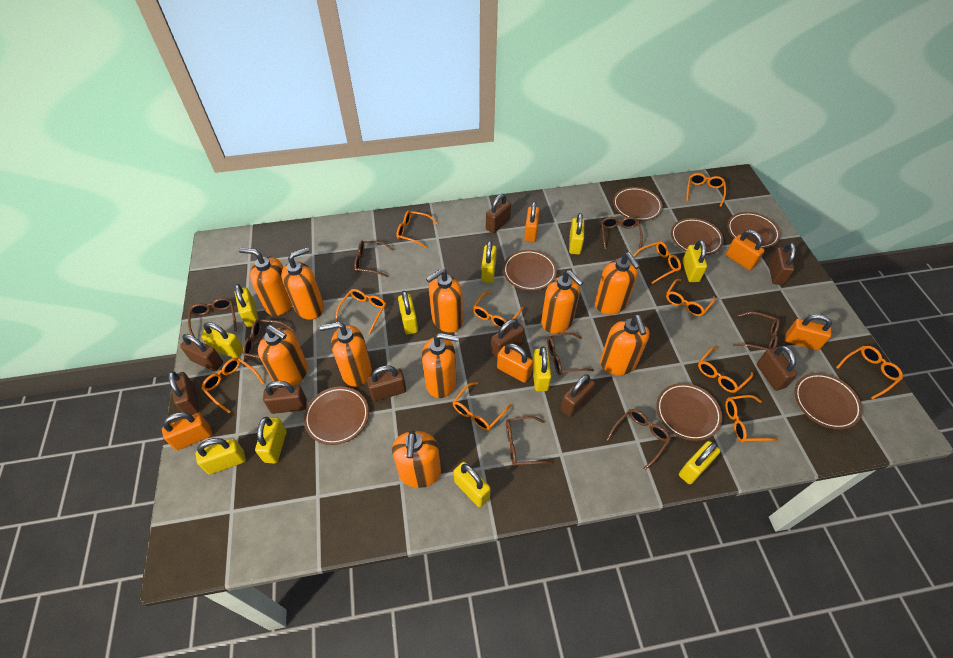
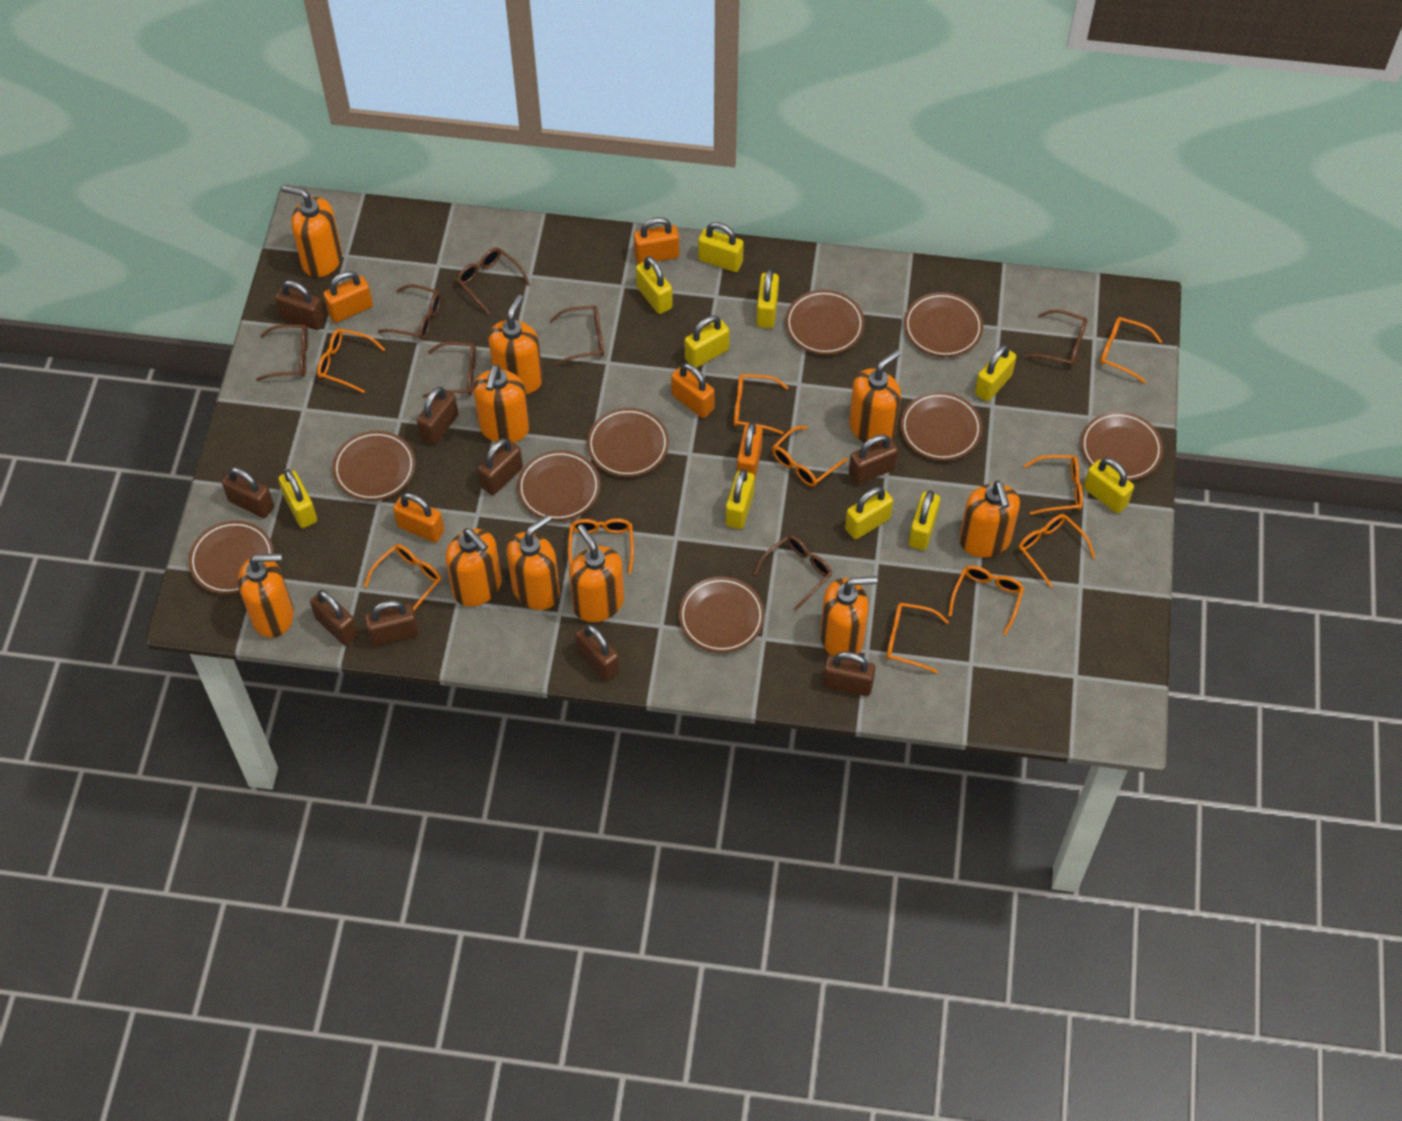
brown glasses: 8 -> 7
brown plate: 7 -> 9
orange glasses: 11 -> 10
yellow padlock: 11 -> 10

